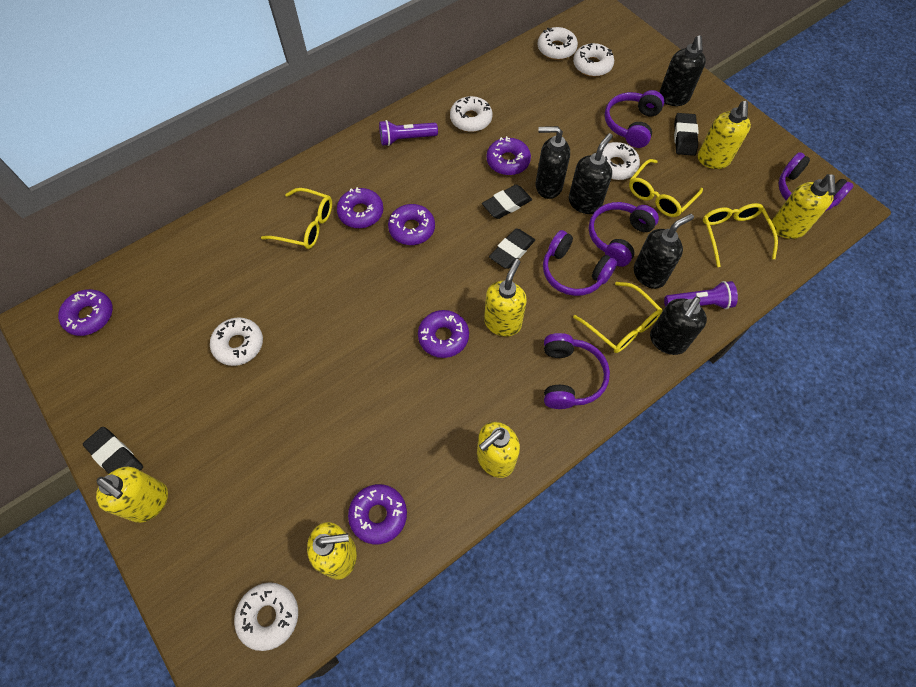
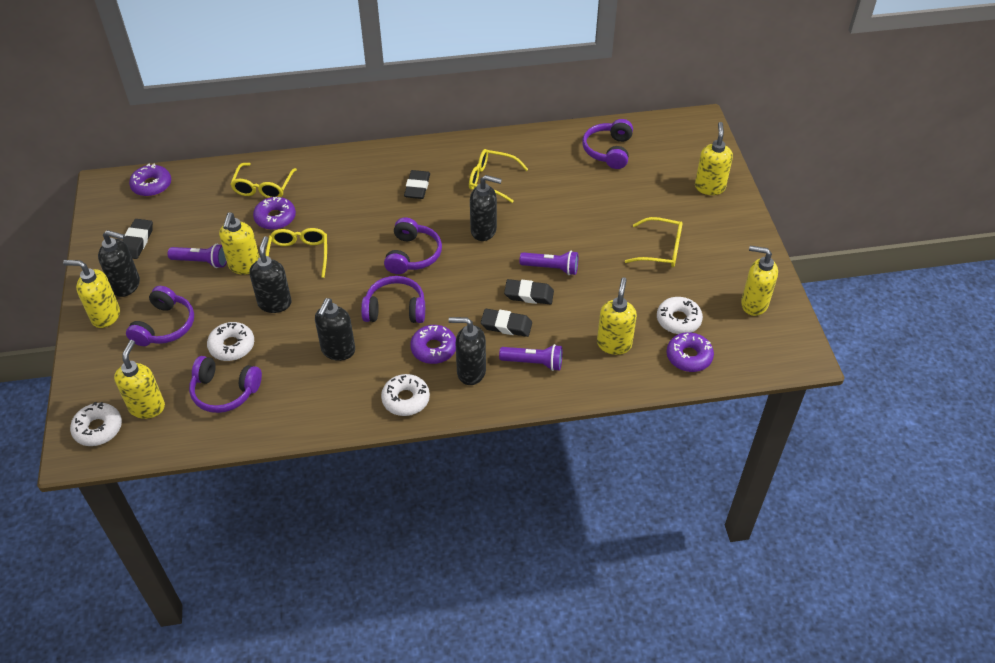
purple donut: 6 -> 4
purple flashlight: 2 -> 3
white donut: 6 -> 4

